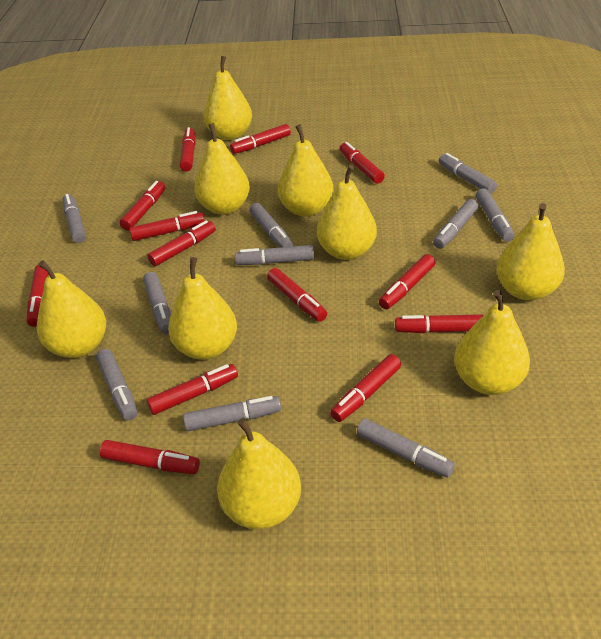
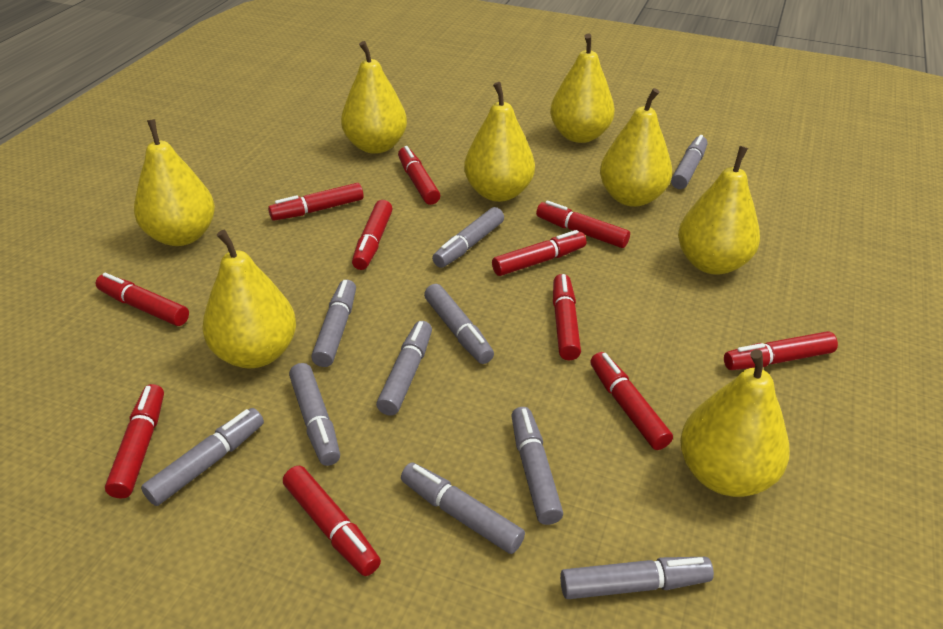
red marker: 13 -> 11
yellow pear: 9 -> 8

